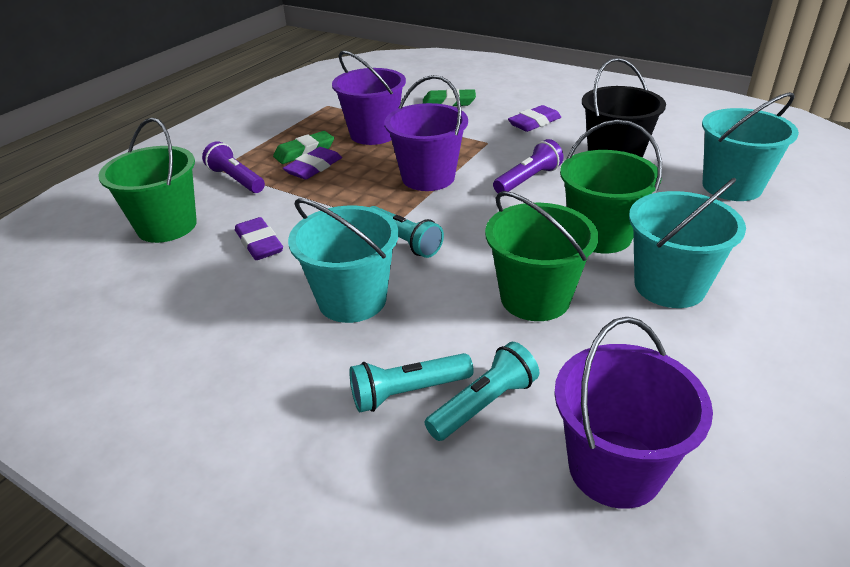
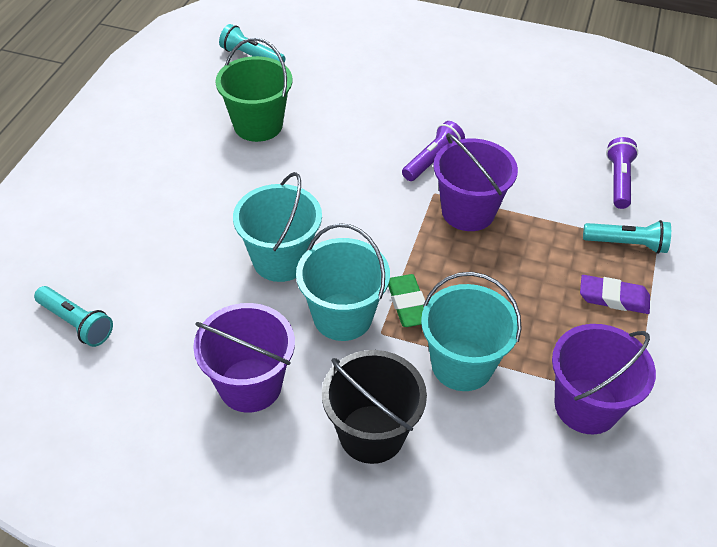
green bucket: 3 -> 1
green eraser: 2 -> 1
purple eraser: 3 -> 1

